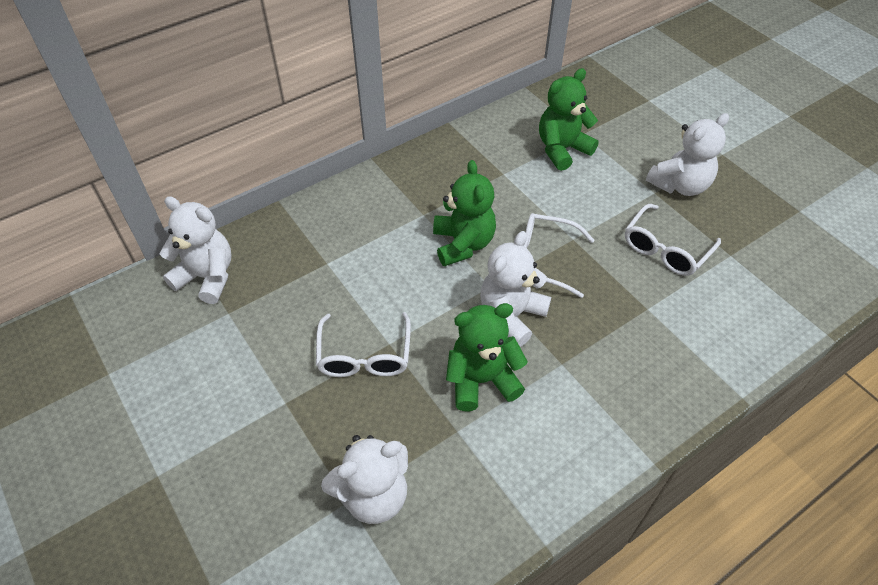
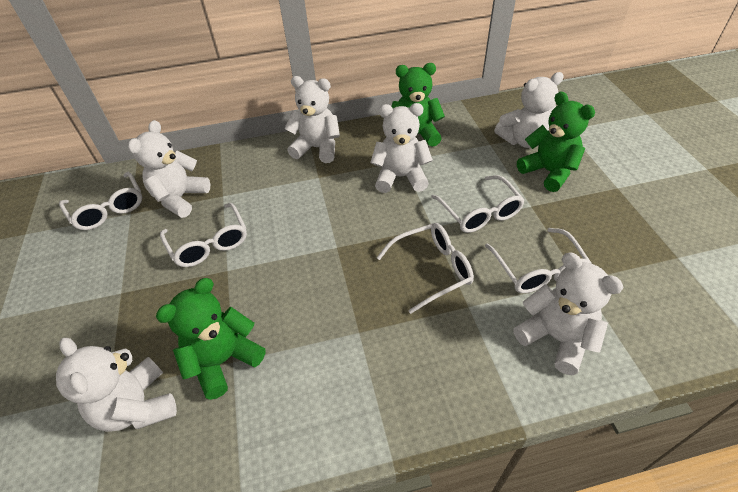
white glasses: 3 -> 5
white teddy bear: 4 -> 6

